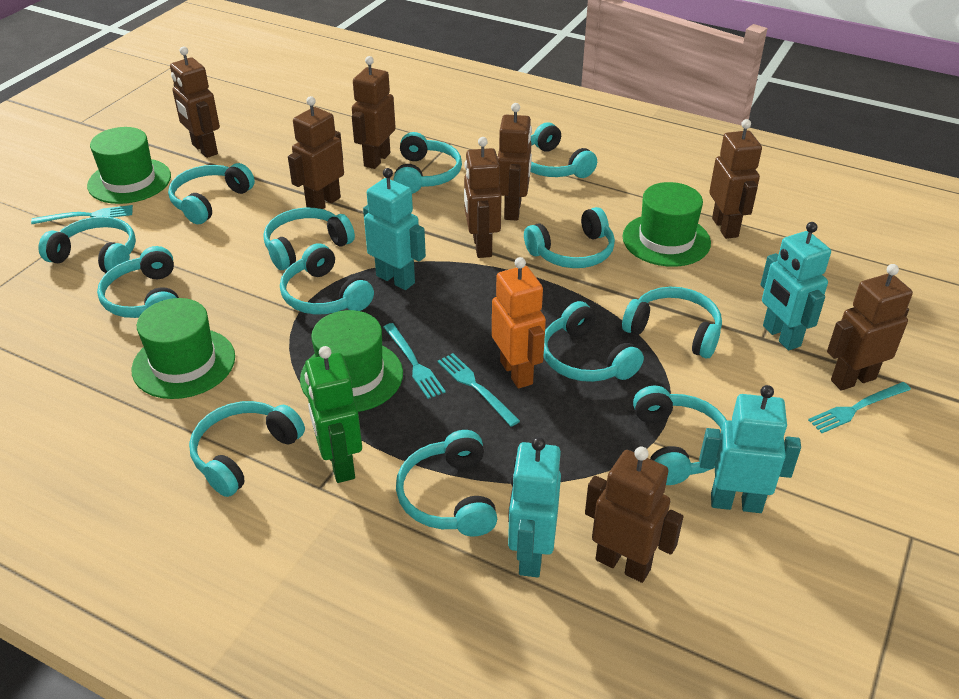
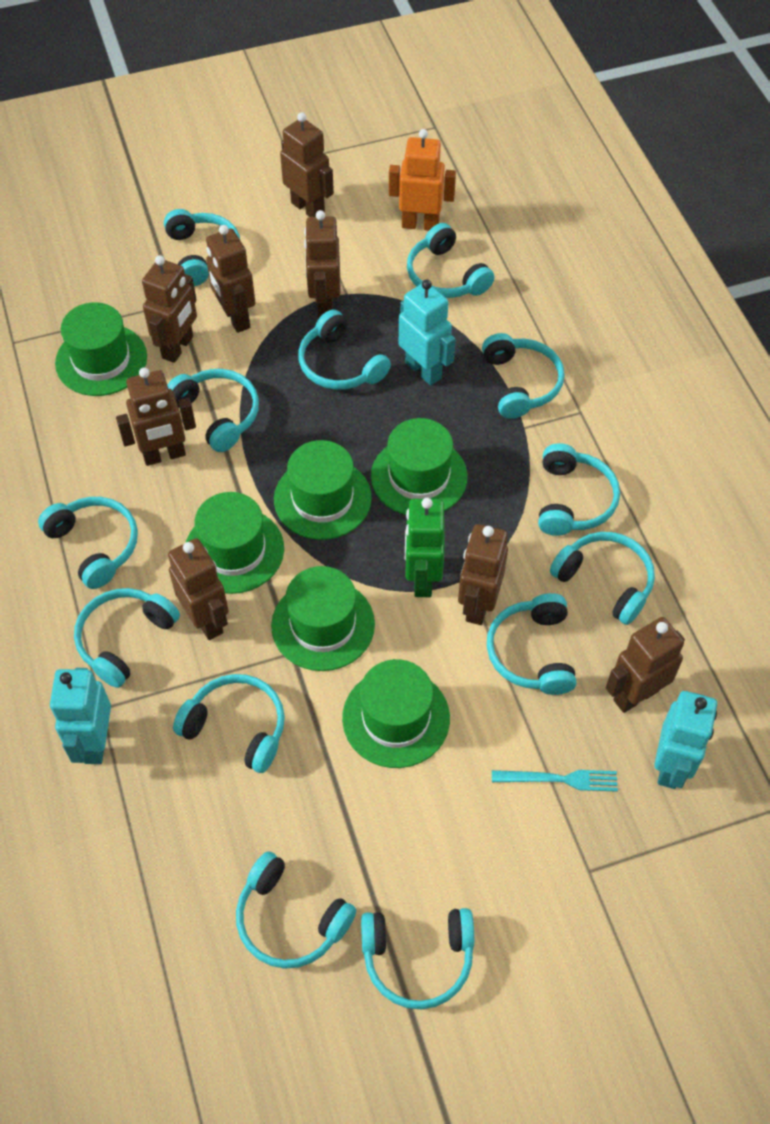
green hat: 4 -> 6
turquoise fork: 4 -> 1
turquoise robot: 4 -> 3

